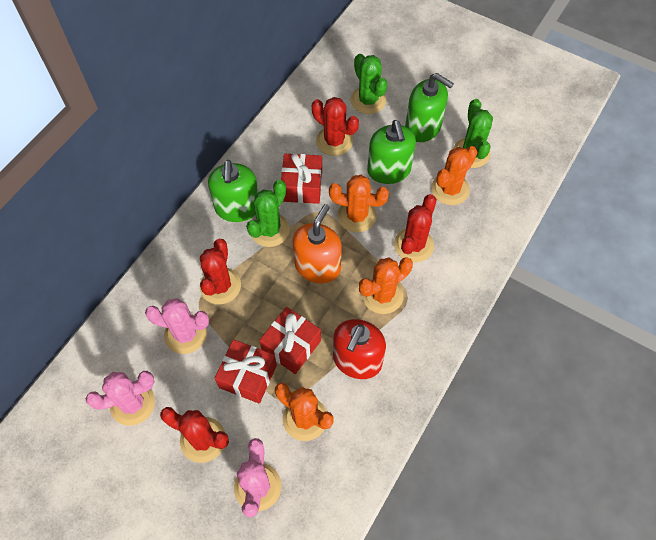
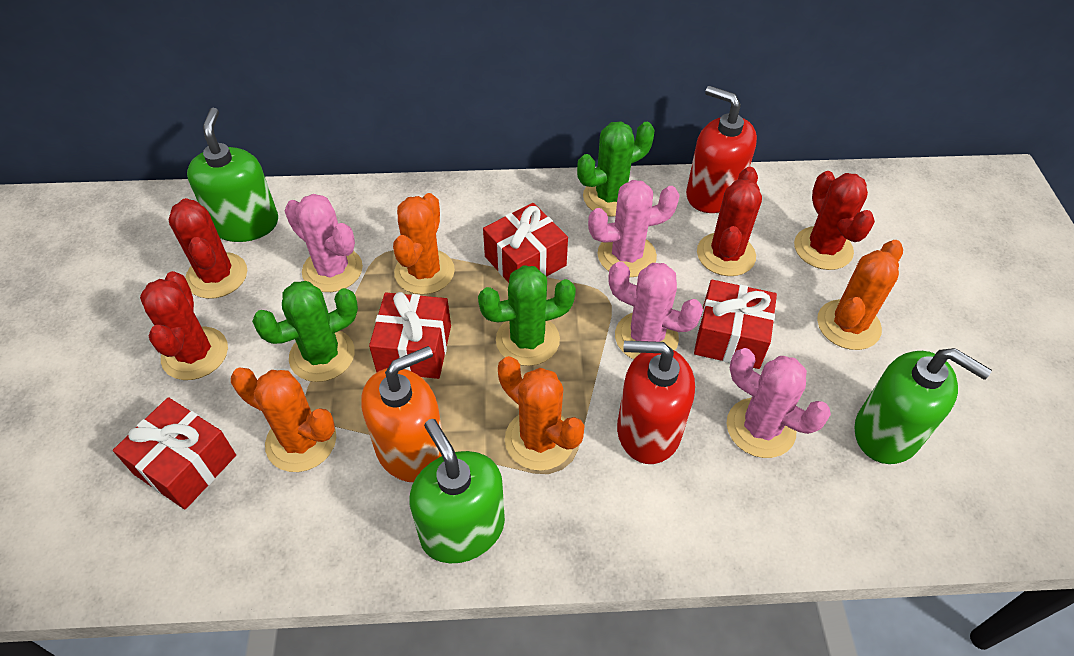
pink cactus: 3 -> 4
red gift: 3 -> 4
red soap dispenser: 1 -> 2

